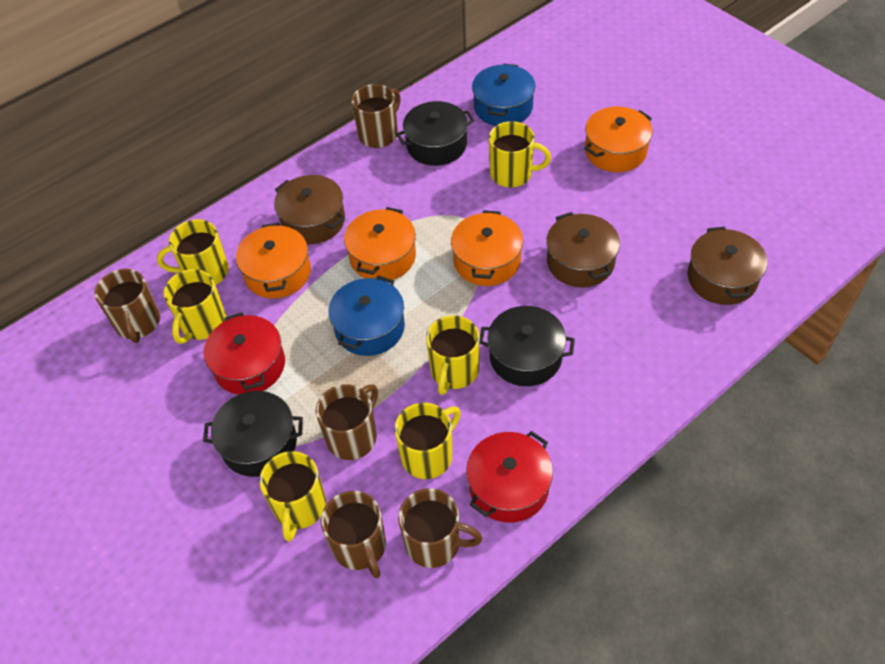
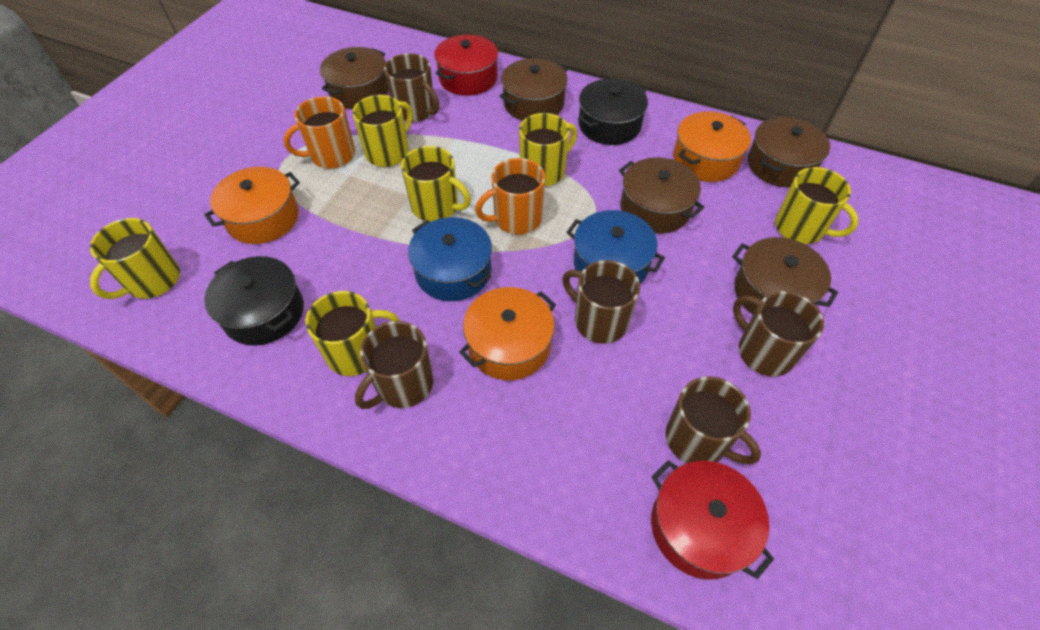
black pot: 3 -> 2
brown pot: 3 -> 5
orange mug: 0 -> 2
orange pot: 4 -> 3

